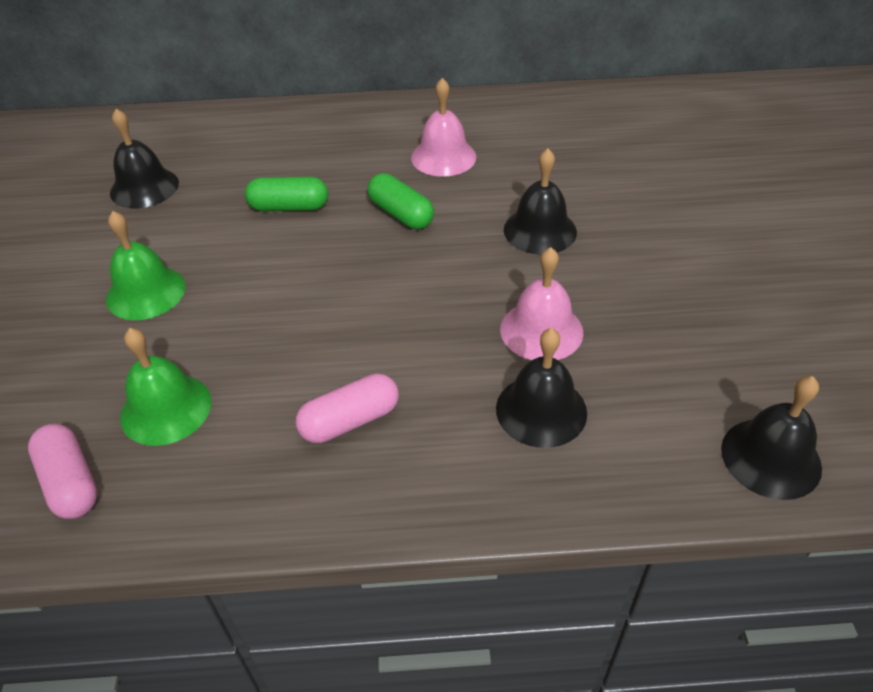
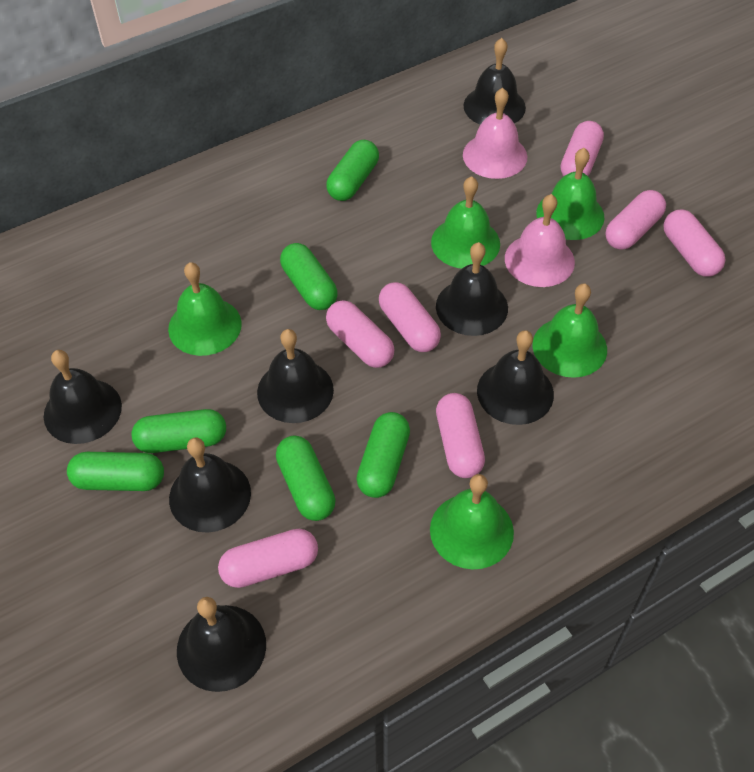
black bell: 4 -> 7
green bell: 2 -> 5
green capsule: 2 -> 6
pink capsule: 2 -> 7

